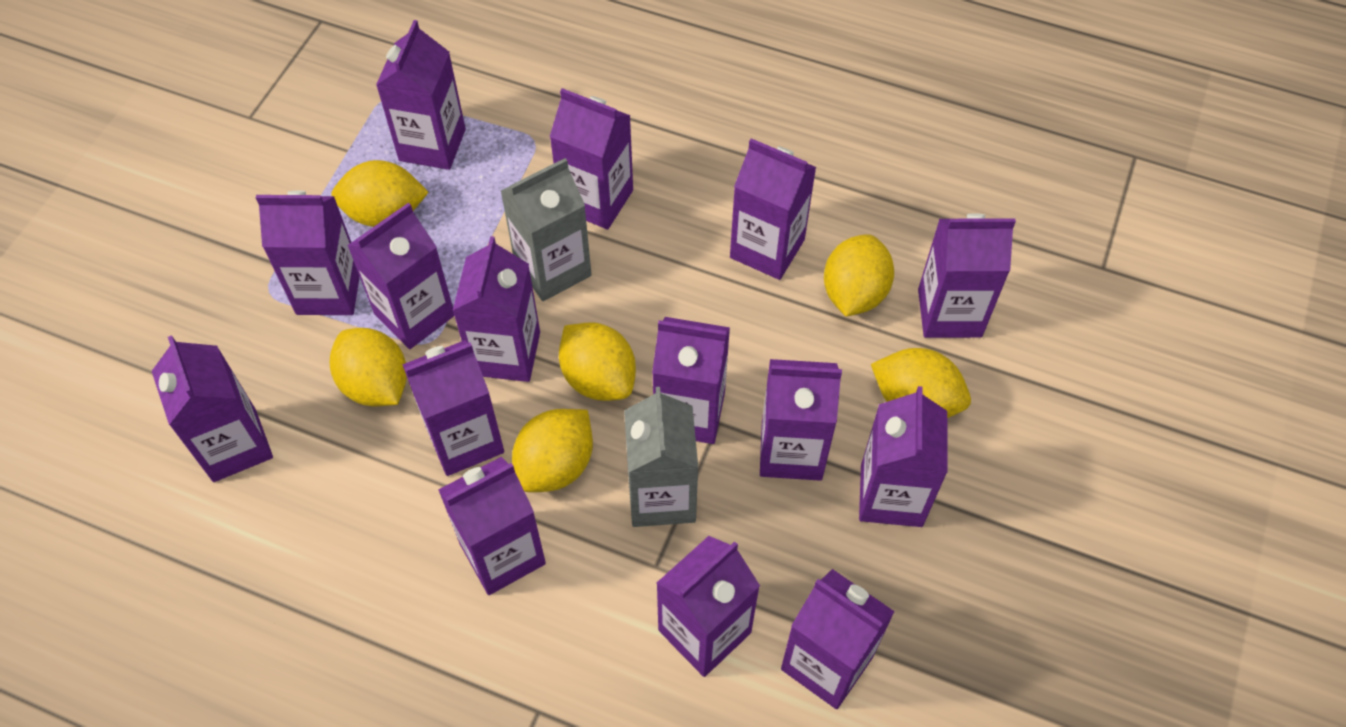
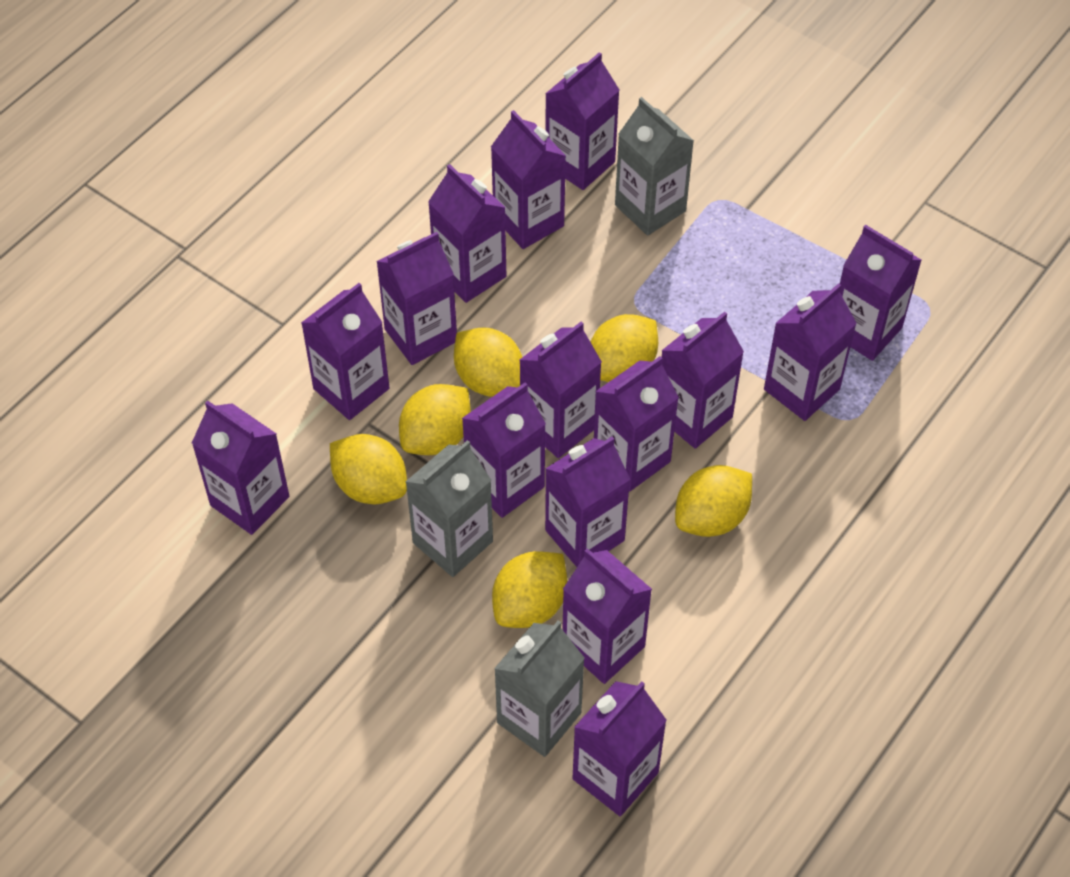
grey carton: 2 -> 3

